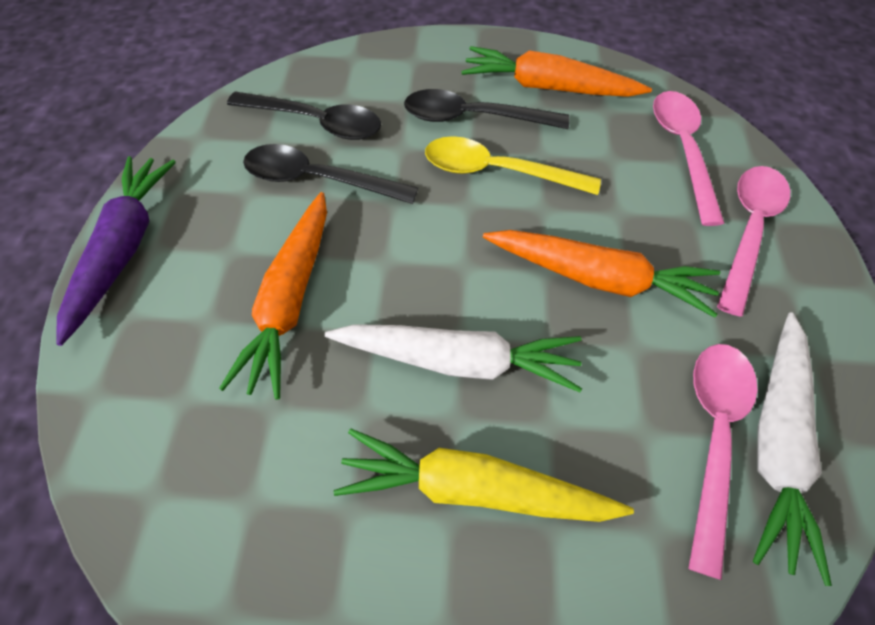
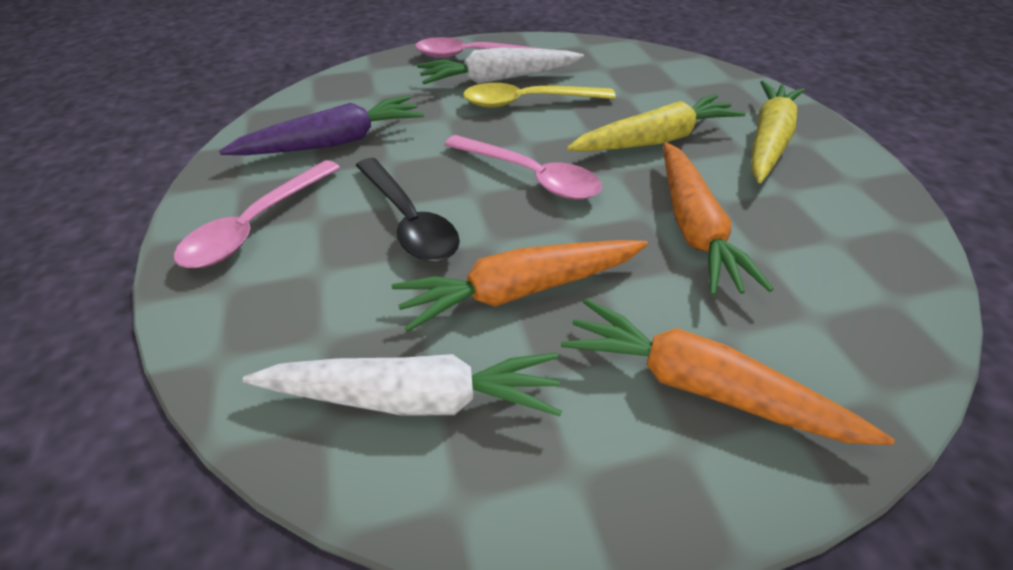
black spoon: 3 -> 1
yellow carrot: 1 -> 2

